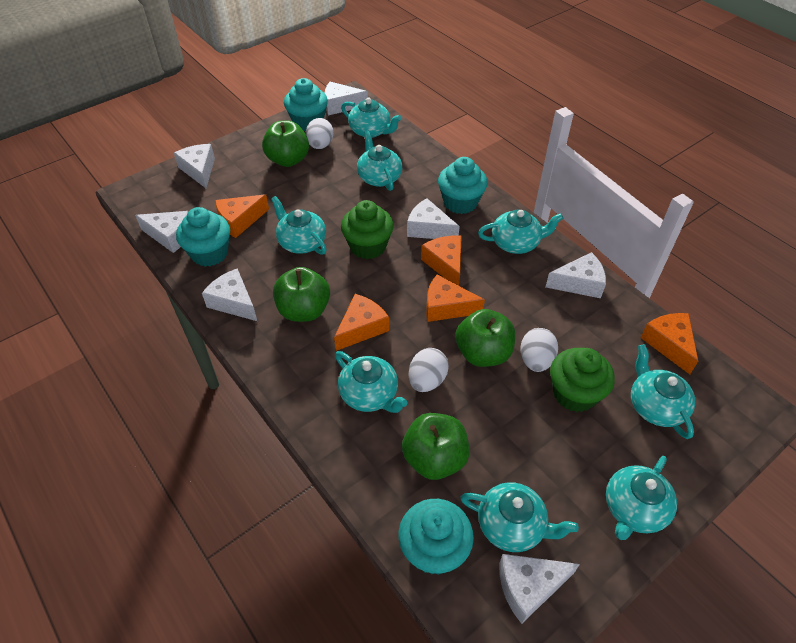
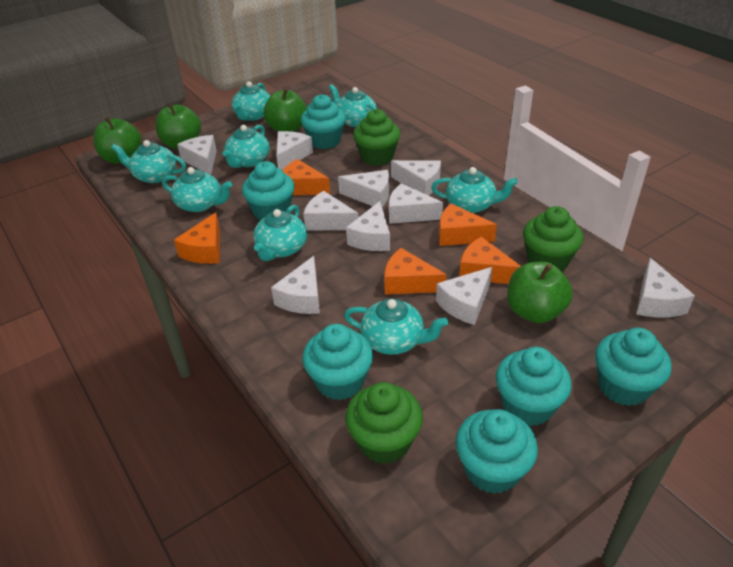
green cupcake: 2 -> 3
turquoise cupcake: 4 -> 6
white cheese: 7 -> 10
white egg: 3 -> 0

